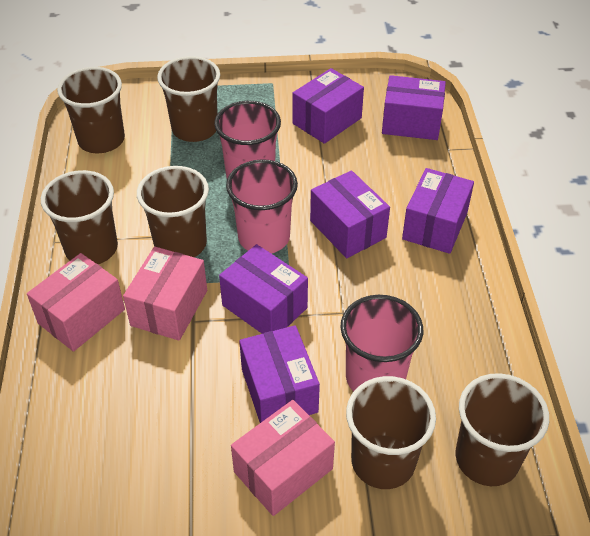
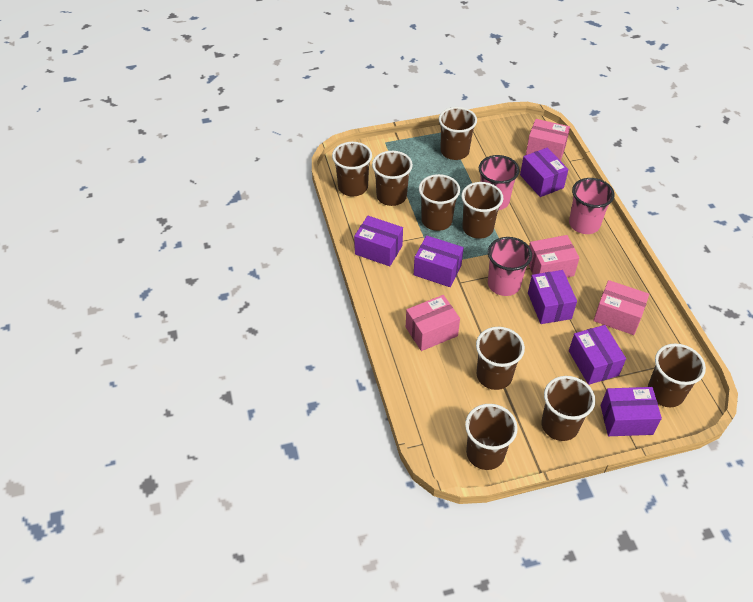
brown cup: 6 -> 9
pink box: 3 -> 4

